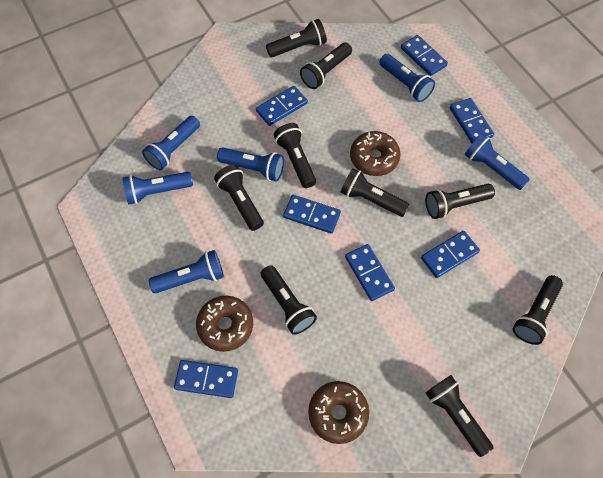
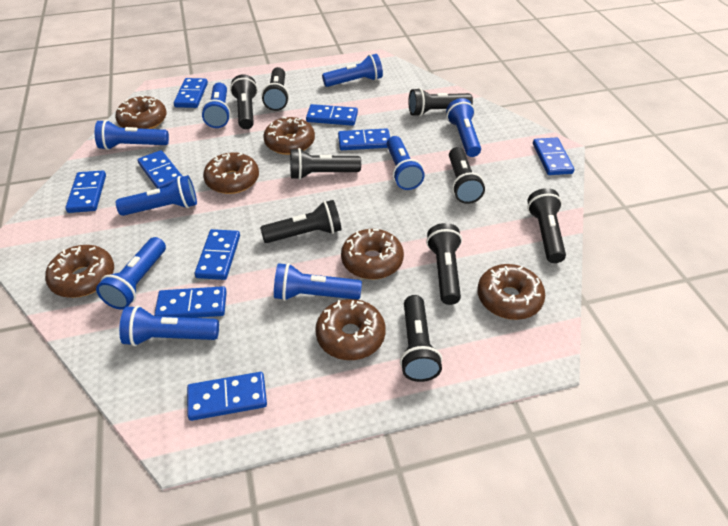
blue domino: 7 -> 9
blue flashlight: 6 -> 9
brown donut: 3 -> 7

